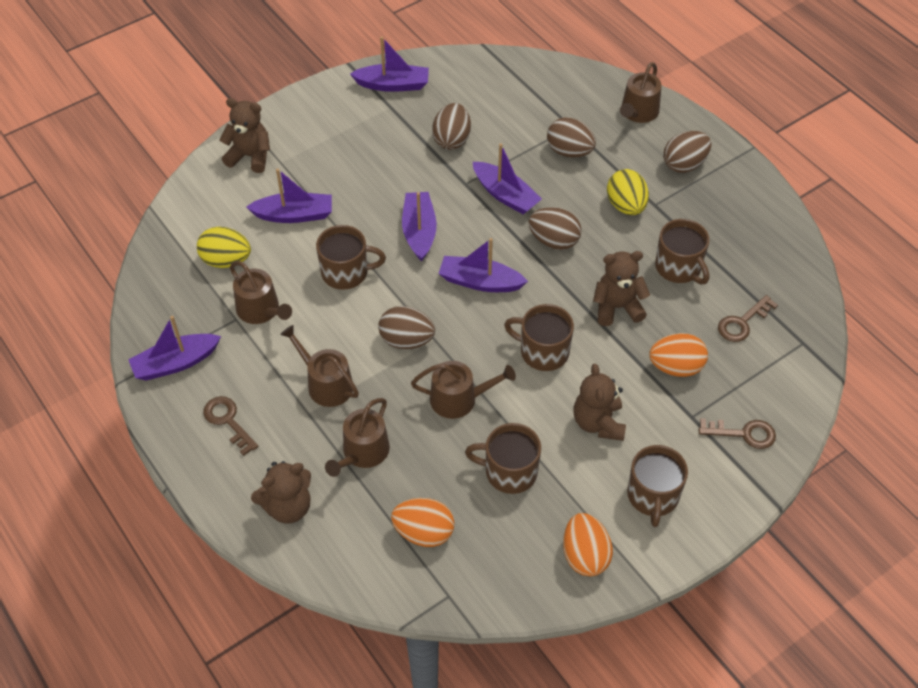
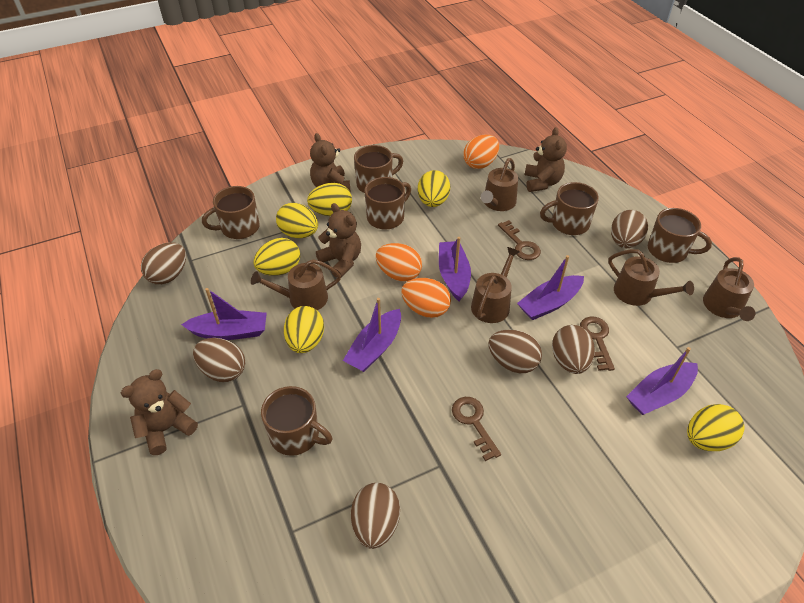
brown egg: 5 -> 6
brown mug: 5 -> 6
purple boat: 6 -> 5
yellow egg: 2 -> 6

